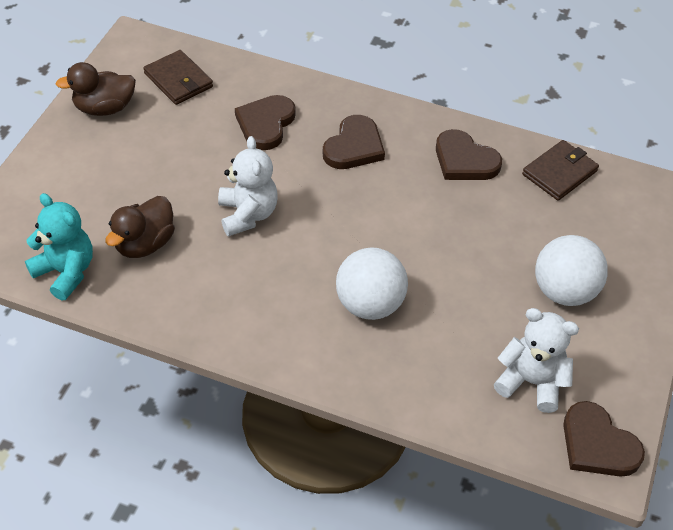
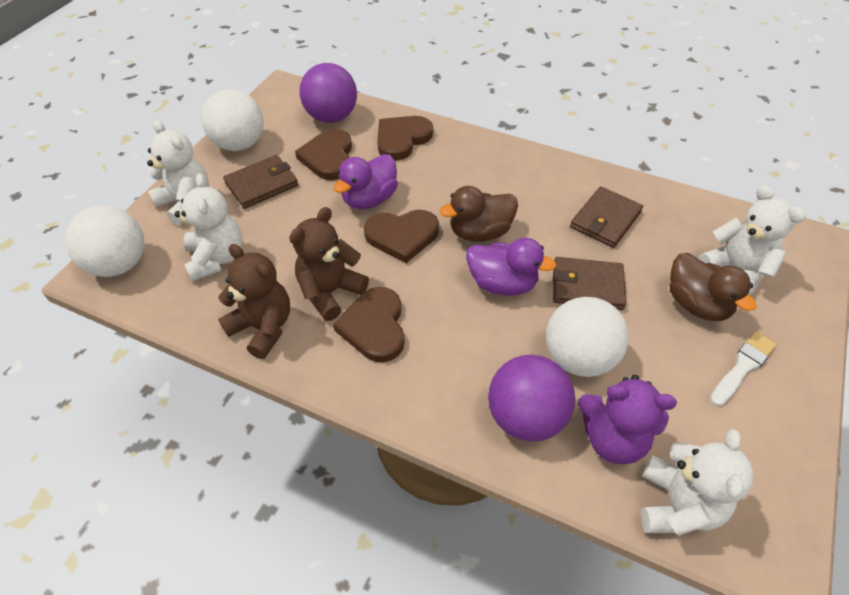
brown teddy bear: 0 -> 2
brown wallet: 2 -> 3
purple ball: 0 -> 2
purple duck: 0 -> 2
purple teddy bear: 0 -> 1
turquoise teddy bear: 1 -> 0
white ball: 2 -> 3
white brush: 0 -> 1
white teddy bear: 2 -> 4

